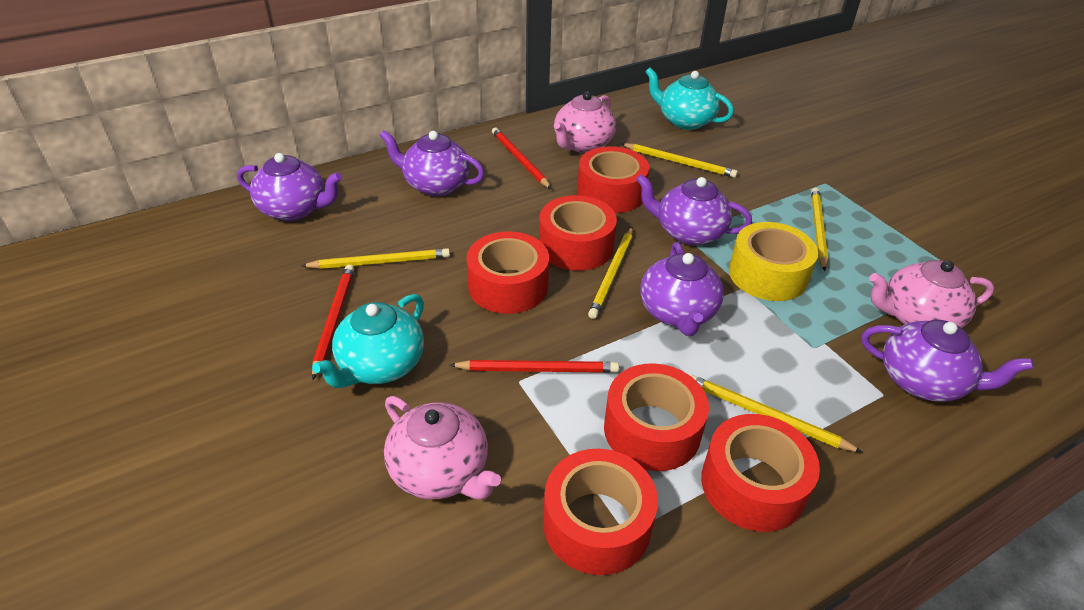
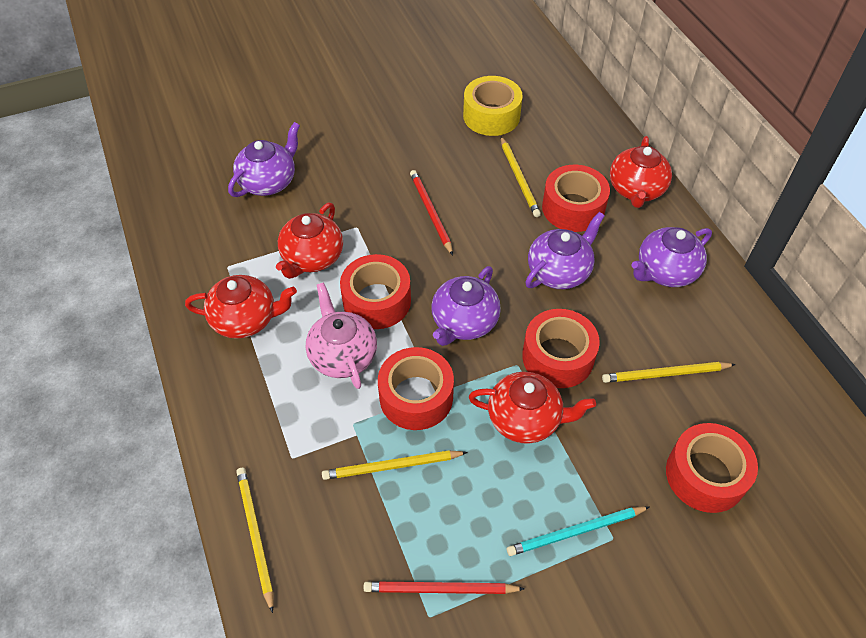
pink teapot: 3 -> 1
purple teapot: 5 -> 4
red pencil: 3 -> 2
red tape: 6 -> 5
red teapot: 0 -> 4
turquoise pencil: 0 -> 1
turquoise teapot: 2 -> 0
yellow pencil: 5 -> 4

